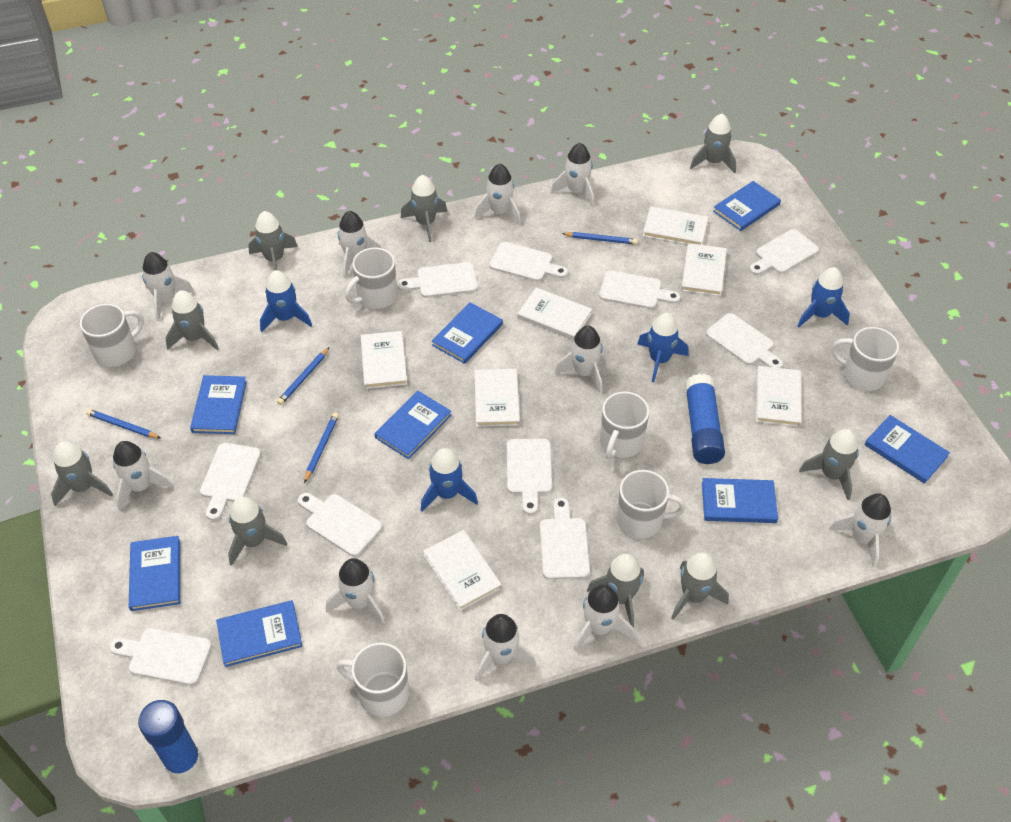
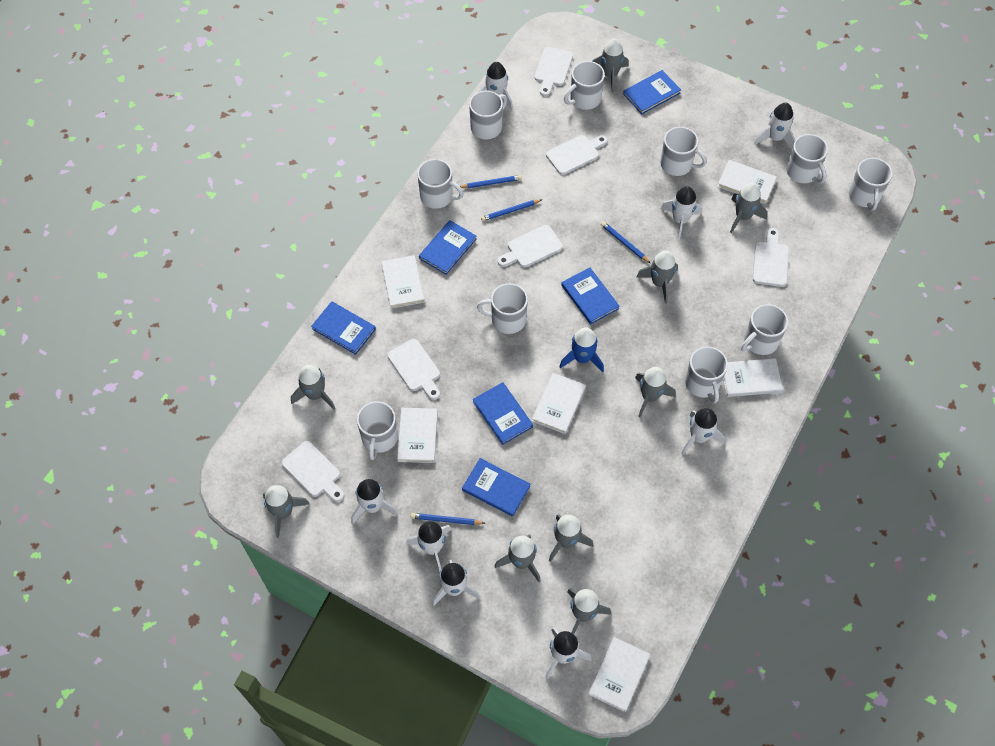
blue book: 8 -> 6
blue glue stick: 2 -> 0
blue rocket: 4 -> 1
white book: 7 -> 6
white cutting board: 10 -> 6
white mug: 6 -> 10
white rocket: 10 -> 8

